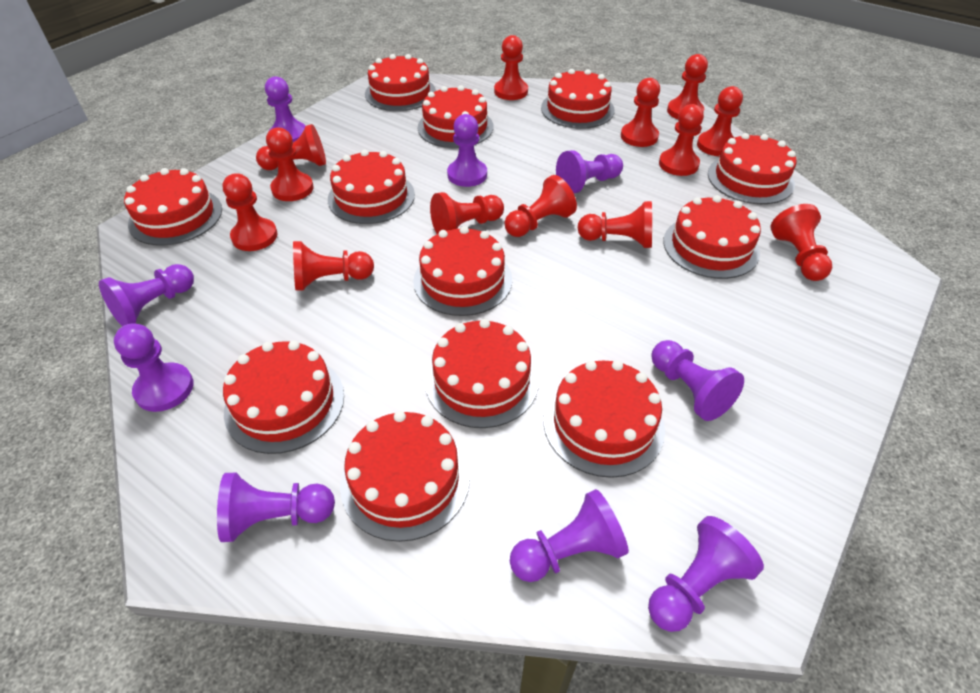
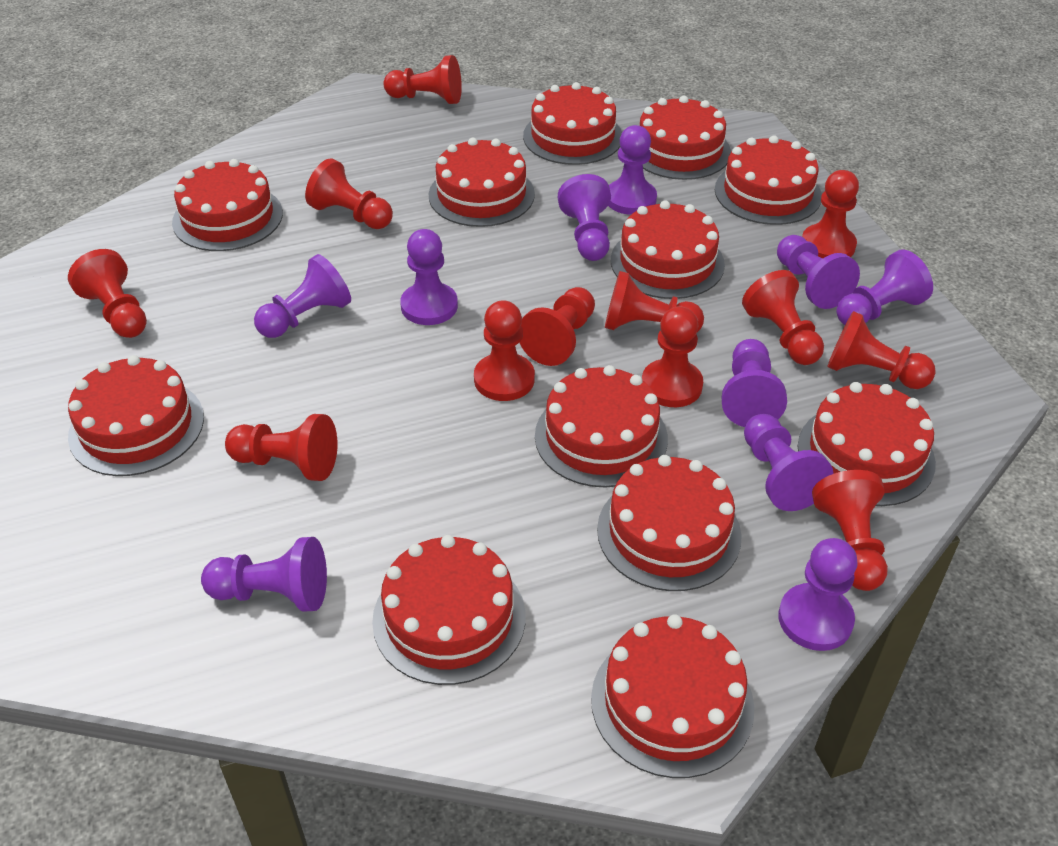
purple pawn: 9 -> 10
red pawn: 13 -> 12

